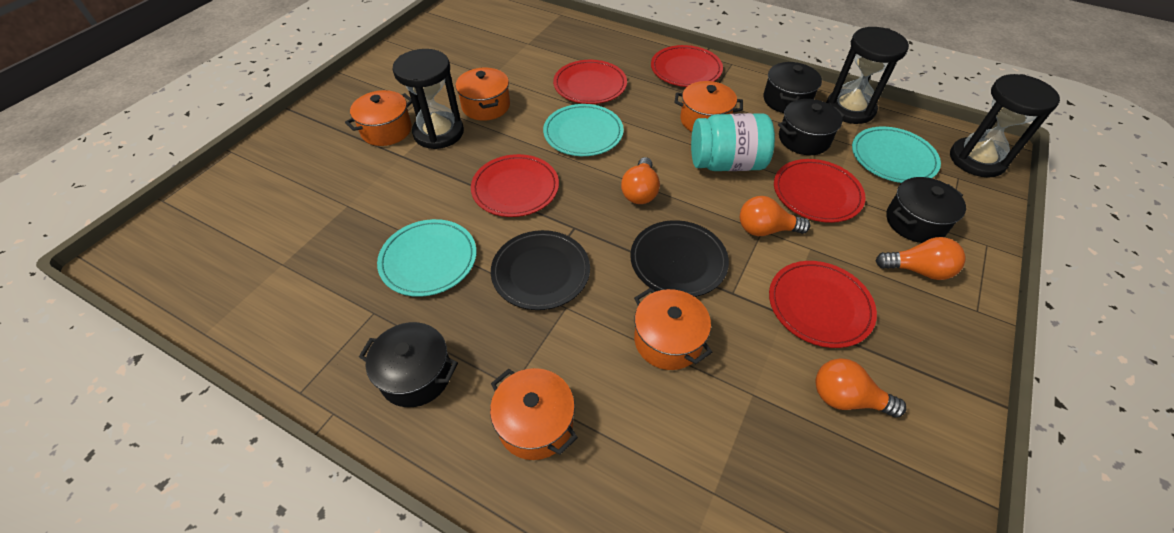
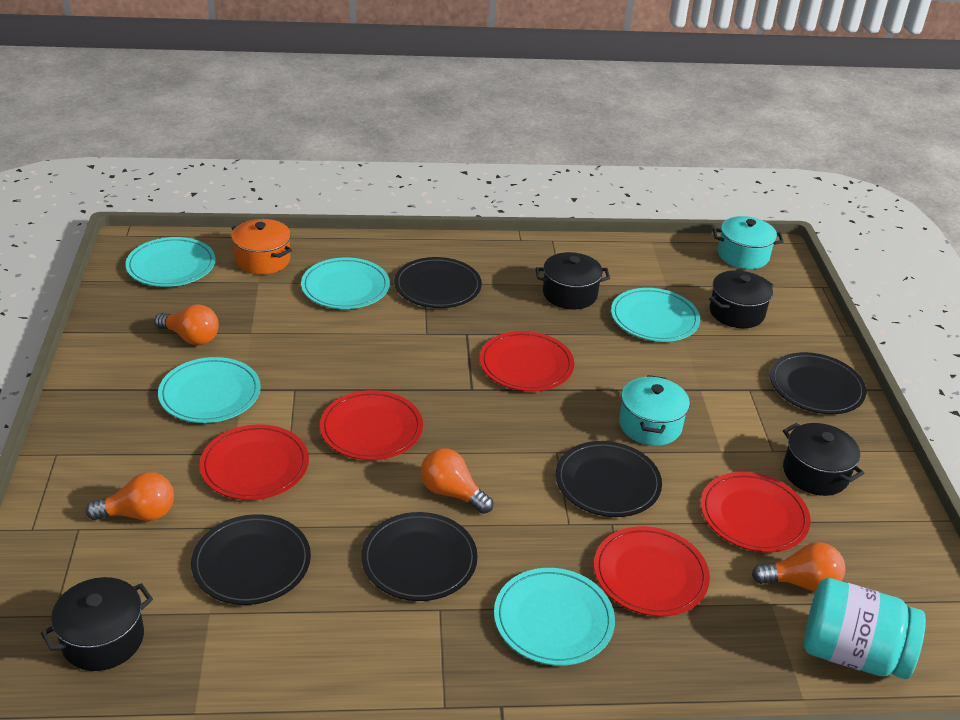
black hourglass: 3 -> 0
black plate: 2 -> 5
orange pot: 5 -> 1
turquoise plate: 3 -> 5
turquoise pot: 0 -> 2

